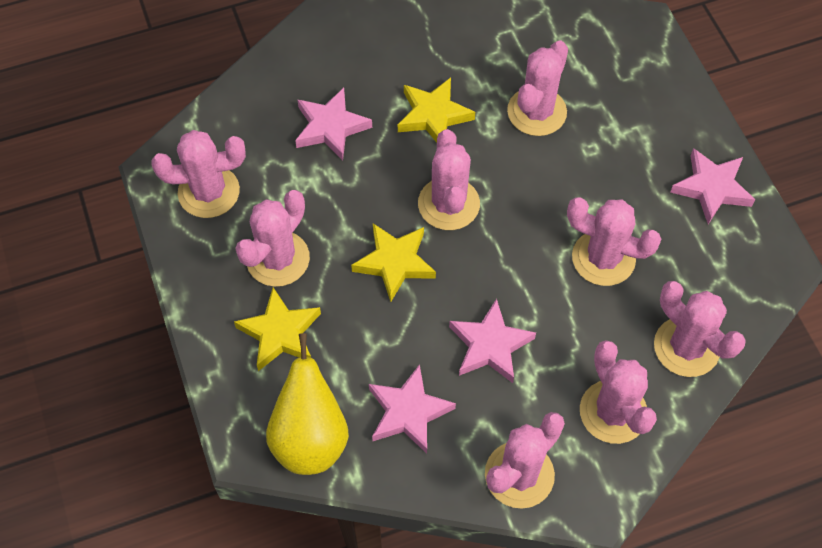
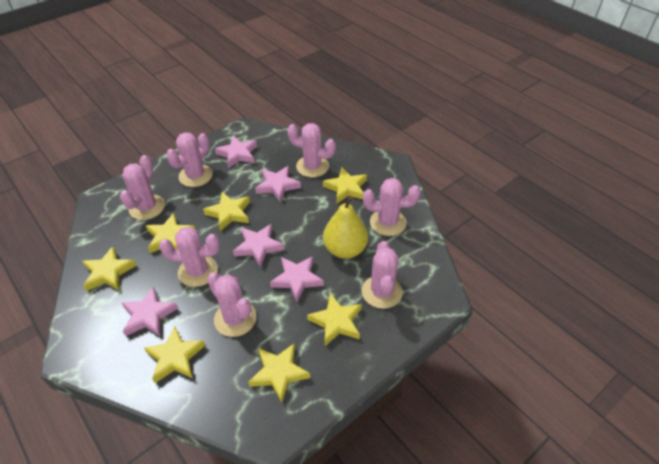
pink cactus: 8 -> 7
pink star: 4 -> 5
yellow star: 3 -> 7

